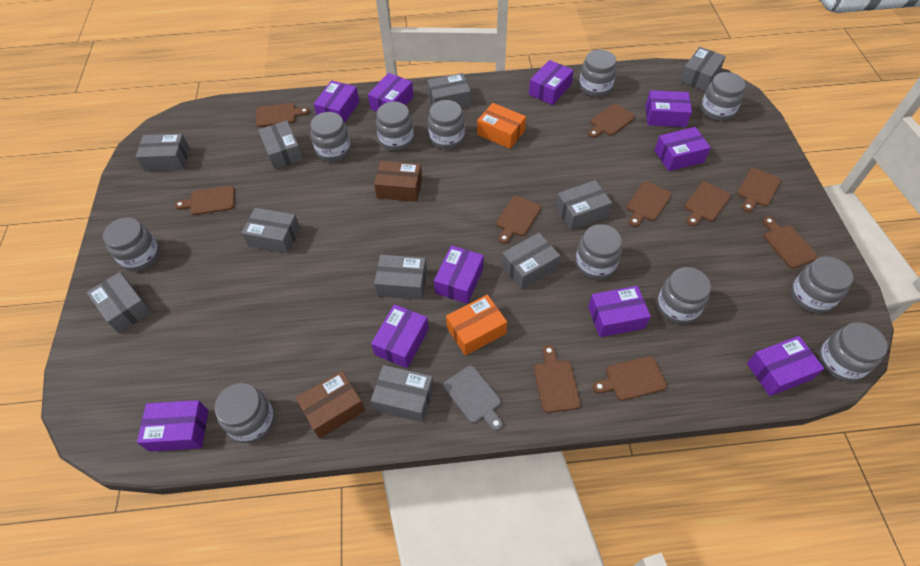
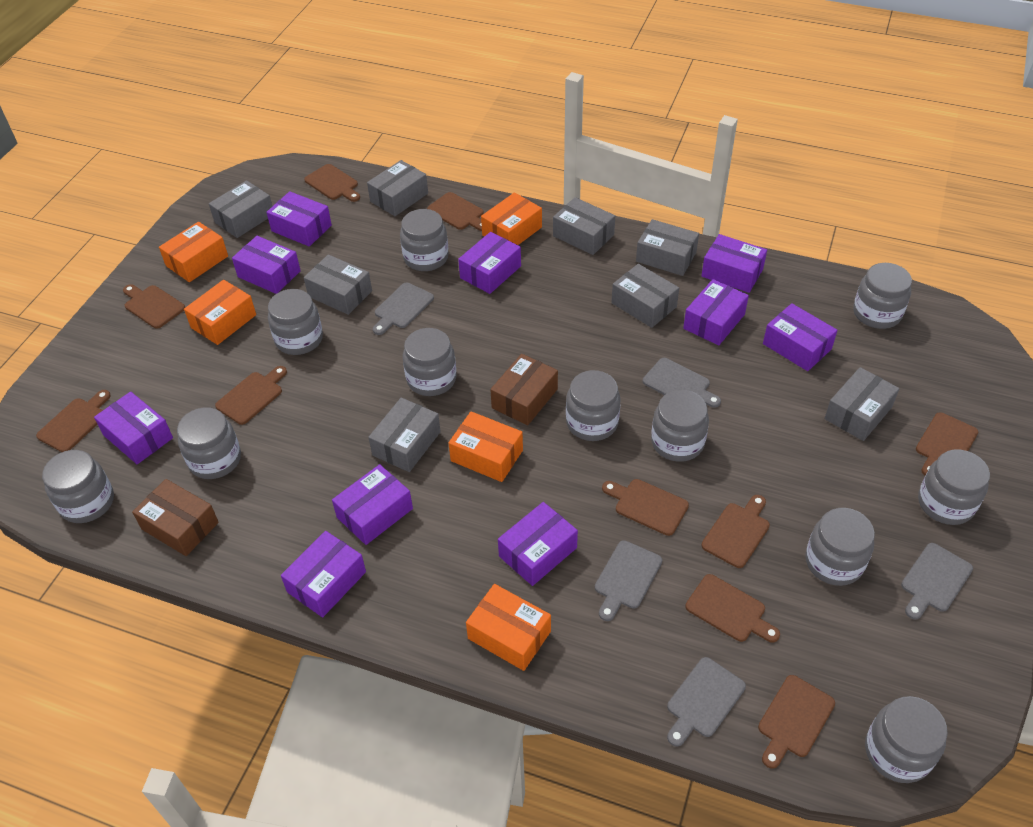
grey box: 10 -> 8
grey cutting board: 1 -> 5
orange box: 2 -> 5

